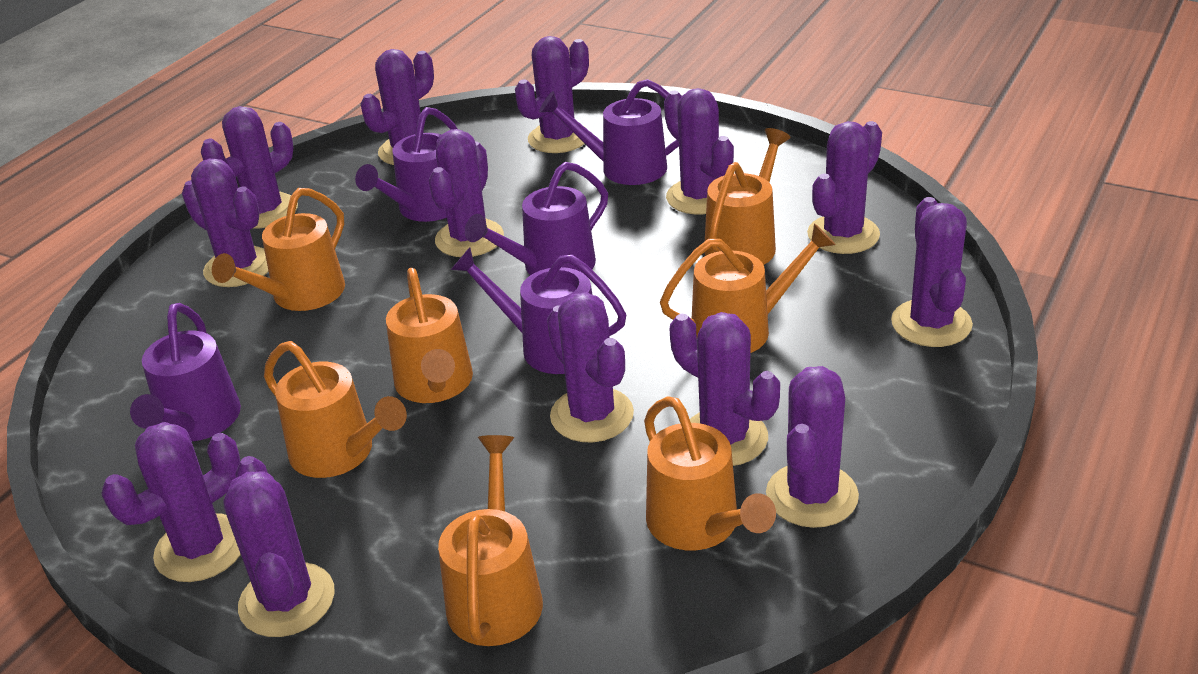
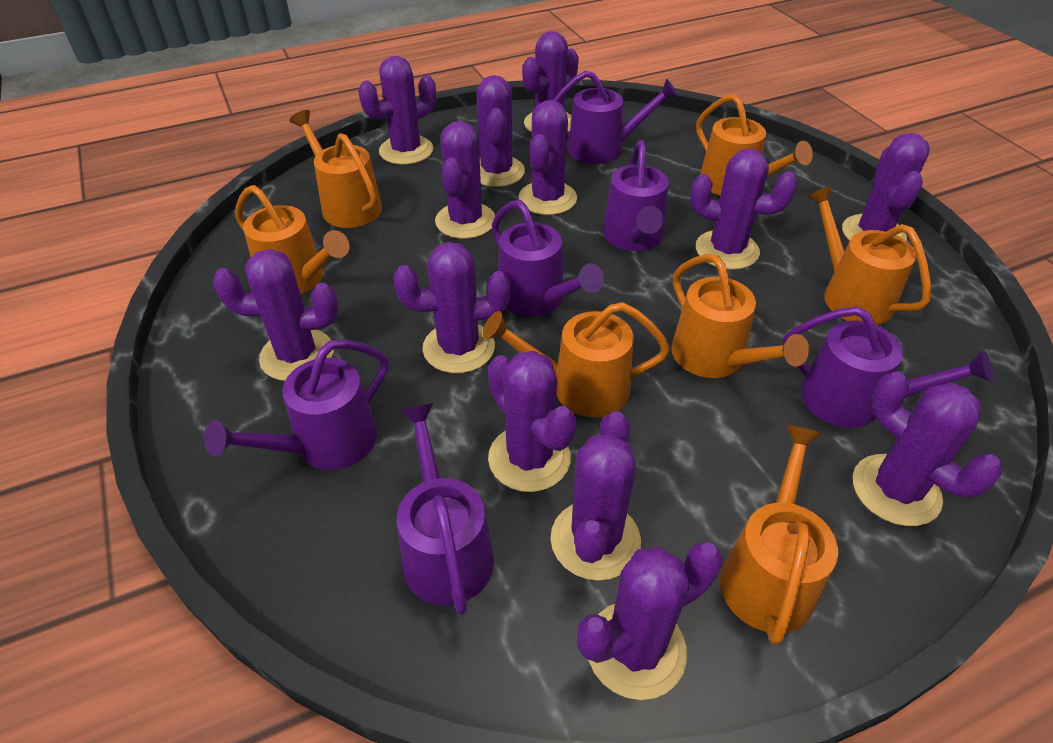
purple watering can: 5 -> 6

